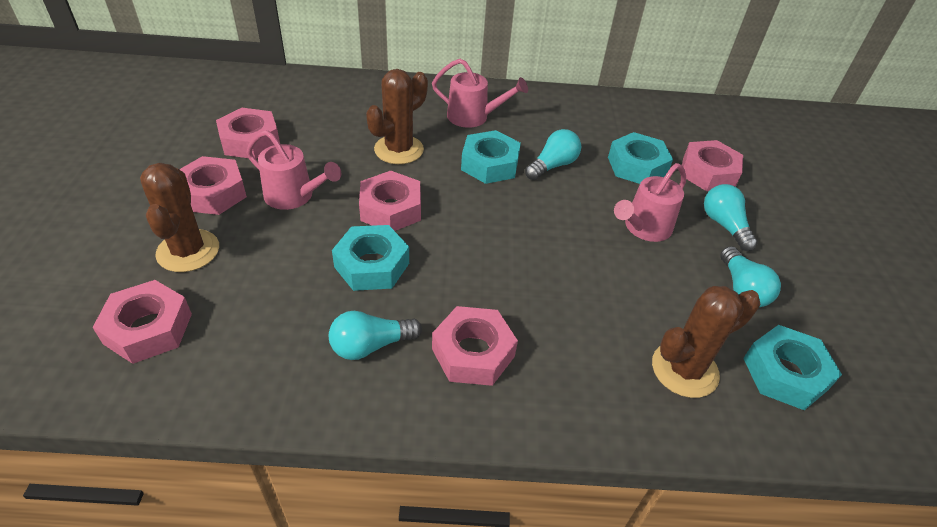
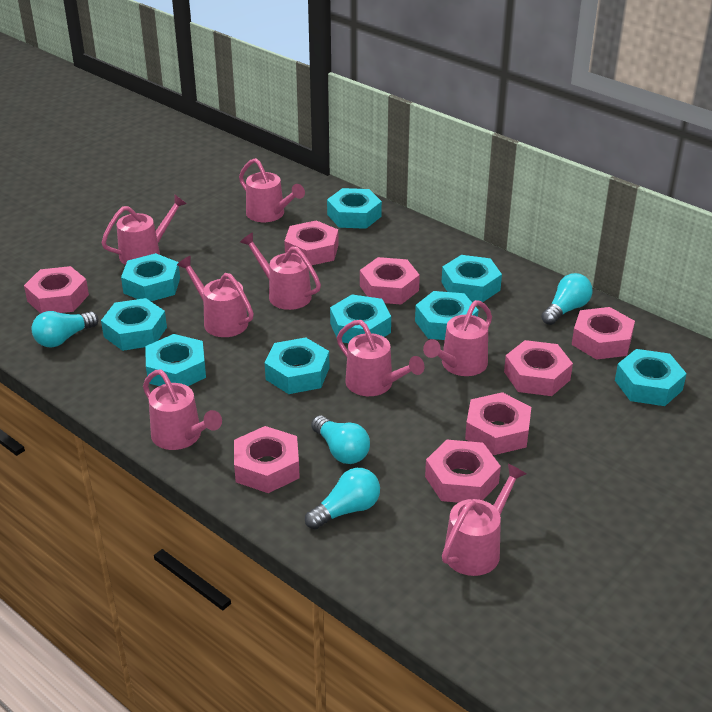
brown cactus: 3 -> 0
pink nut: 6 -> 8
pink watering can: 3 -> 8
turquoise nut: 4 -> 9

